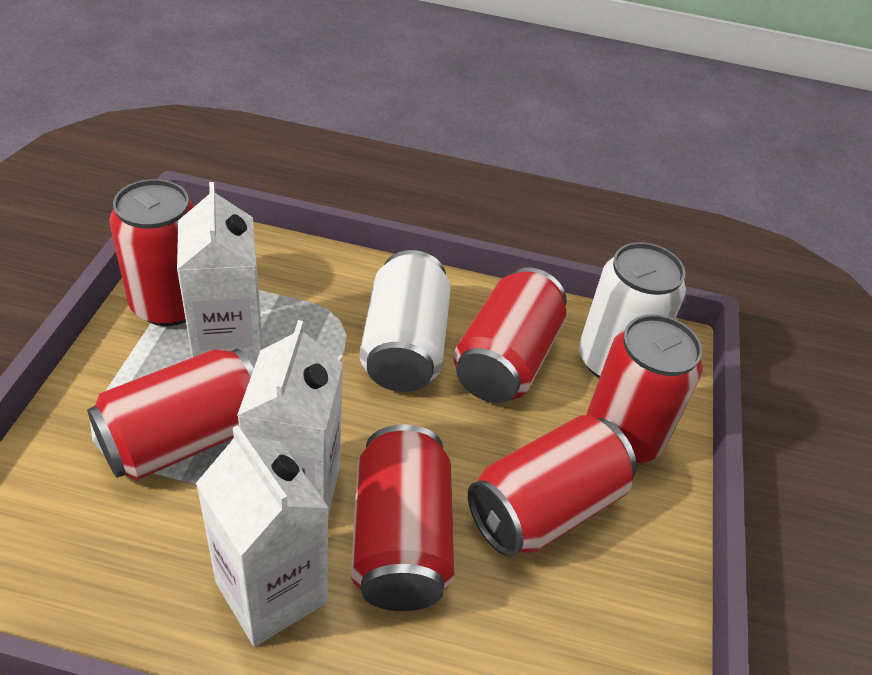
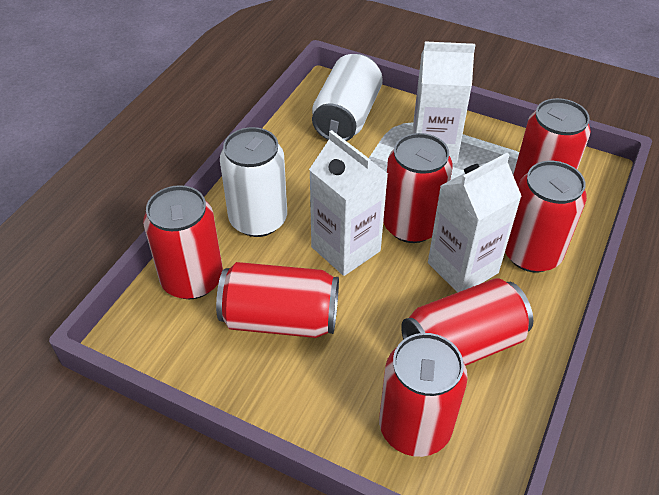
red can: 6 -> 7

